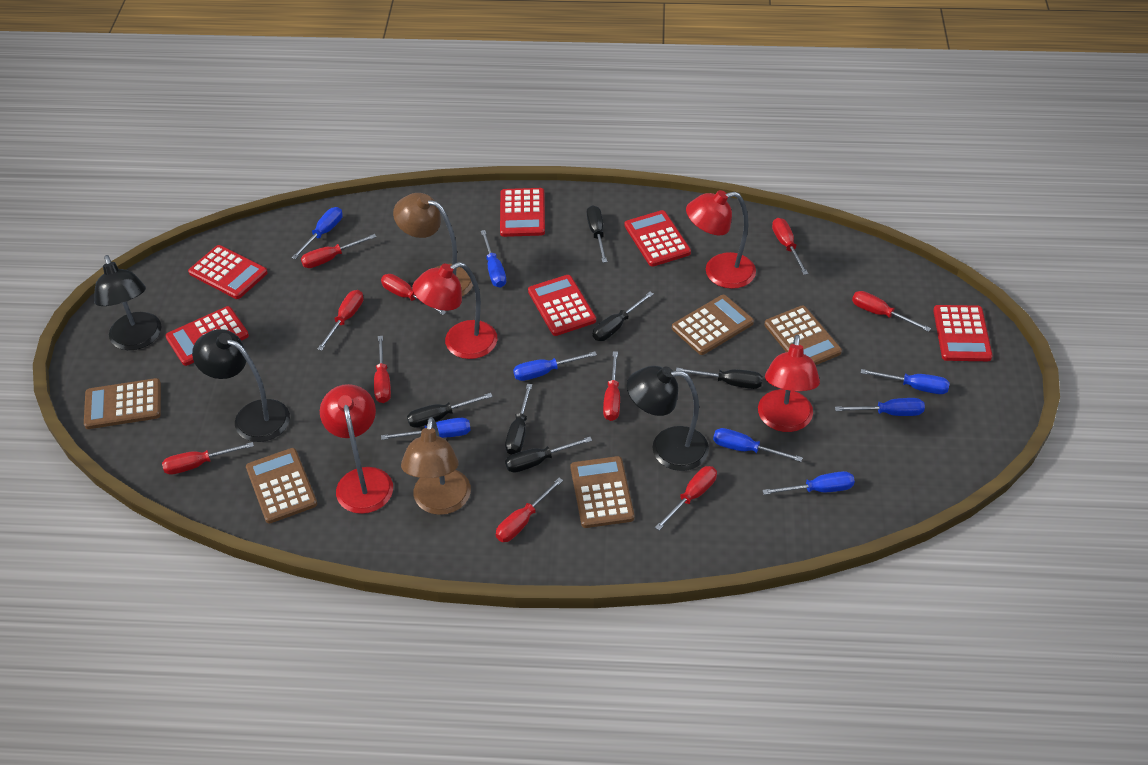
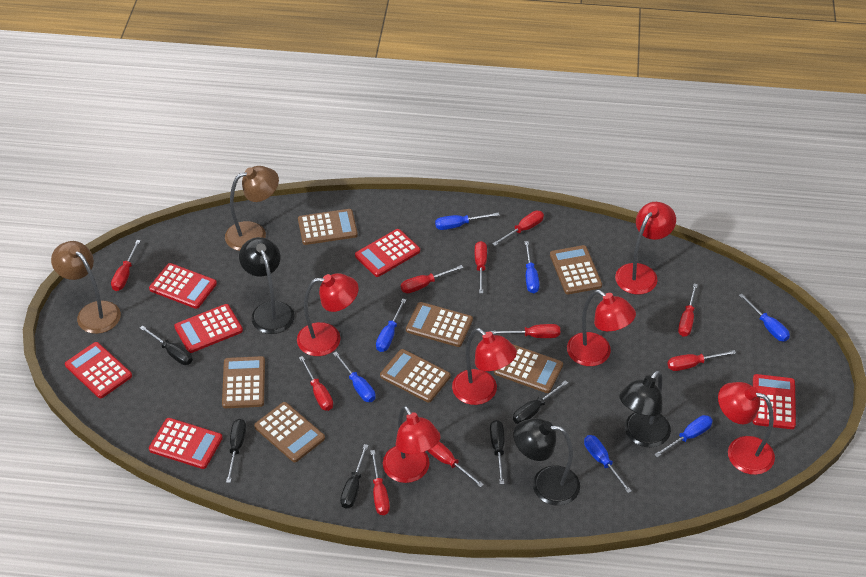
black screwdriver: 6 -> 5
blue screwdriver: 8 -> 7
brown calculator: 5 -> 7
red lamp: 4 -> 6

